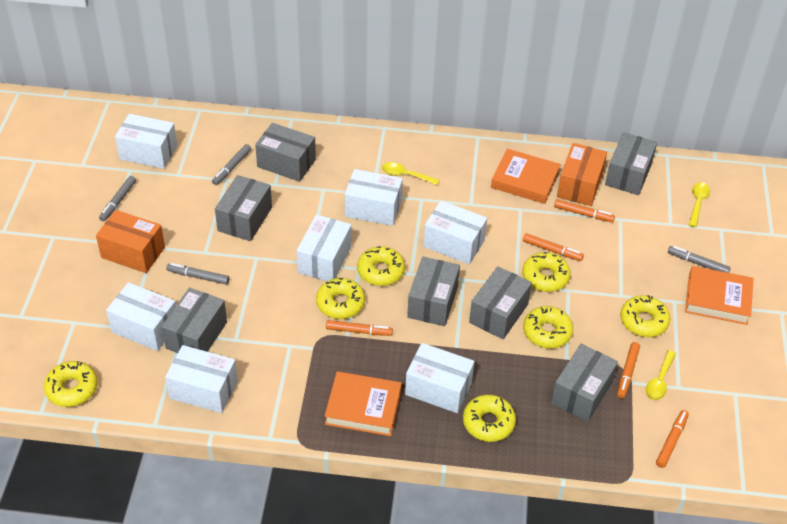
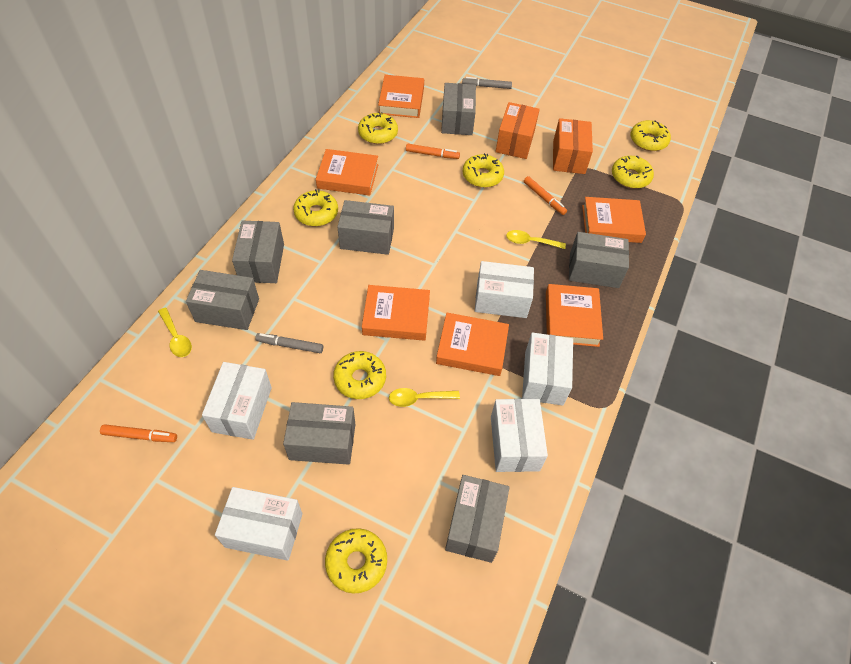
grey marker: 4 -> 2
orange book: 3 -> 6
orange marker: 5 -> 3
white box: 7 -> 5

